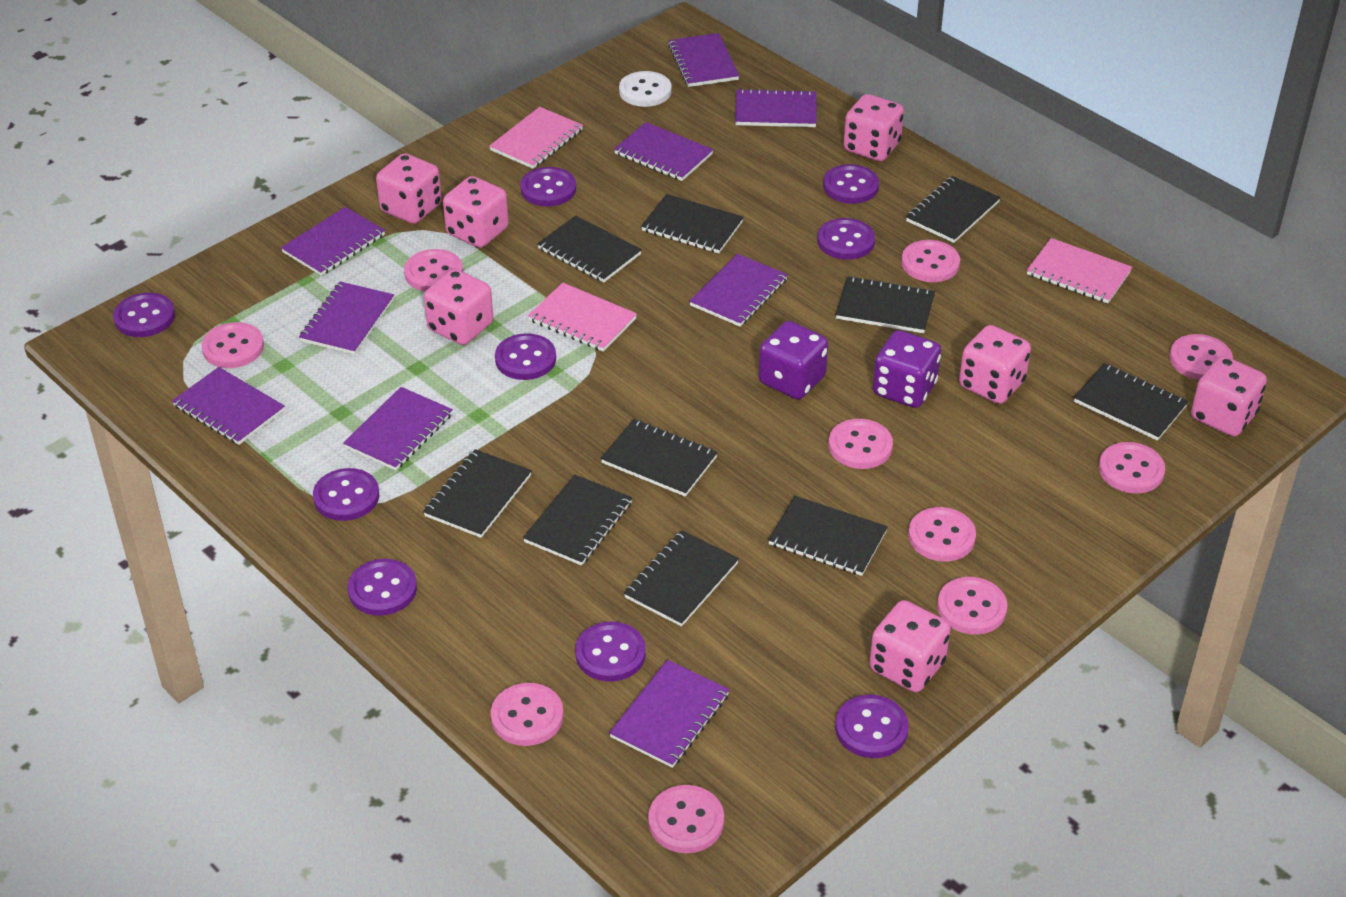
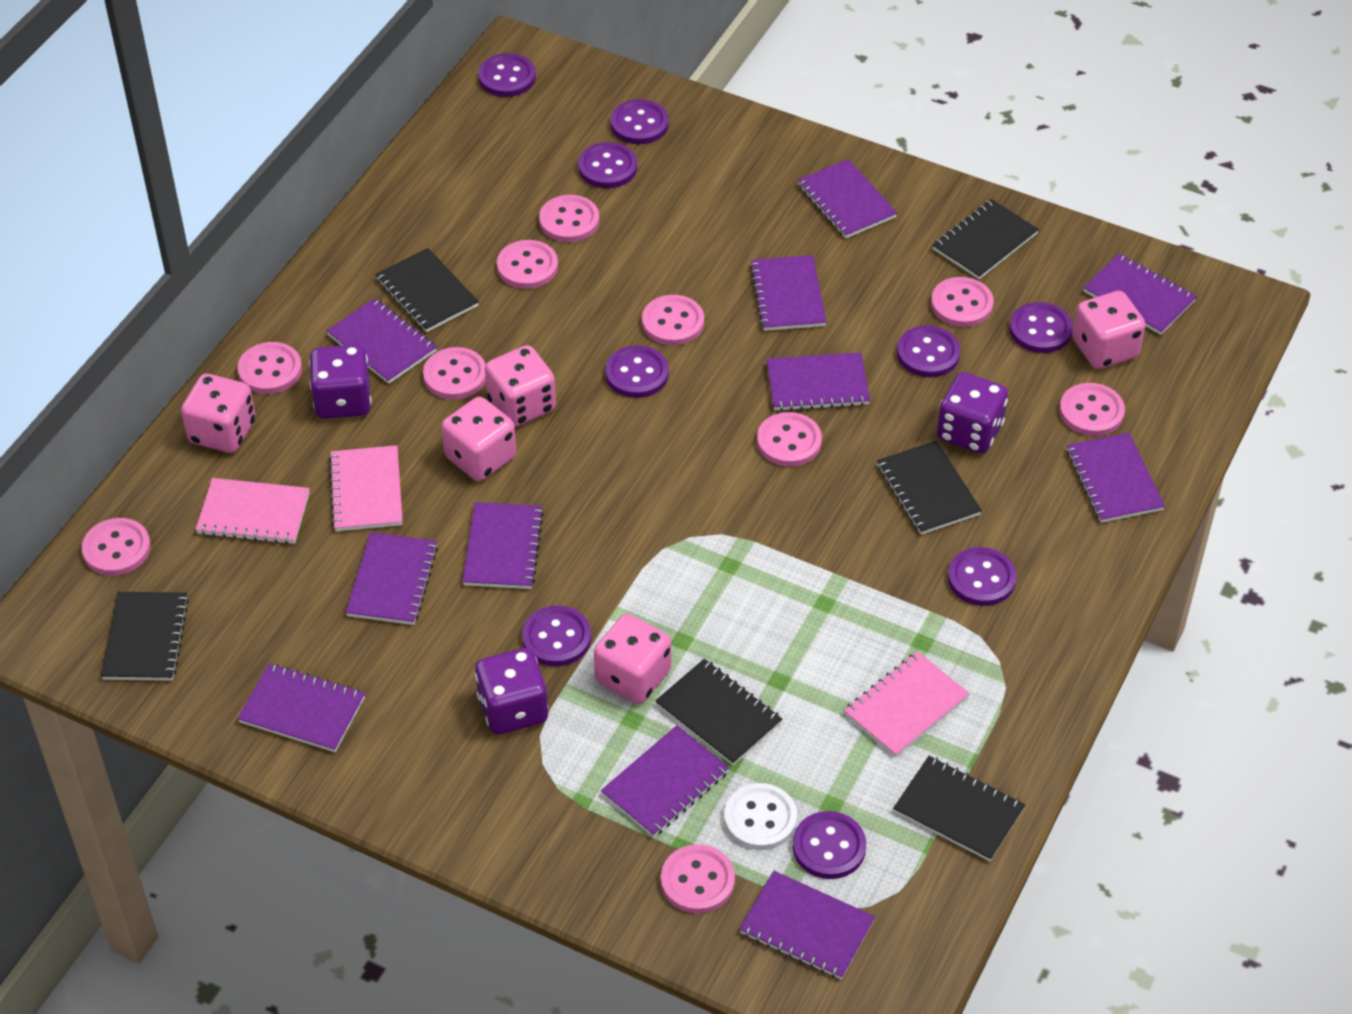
black notebook: 10 -> 6
pink dice: 7 -> 5
purple dice: 2 -> 3
purple notebook: 9 -> 11

